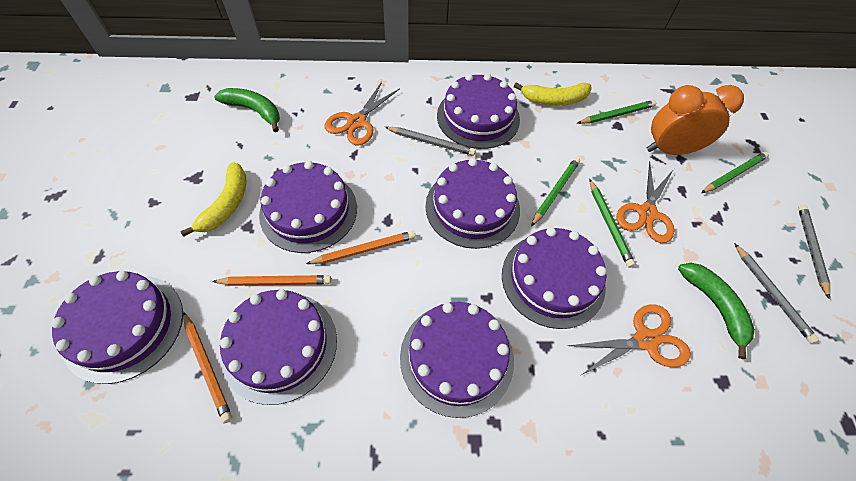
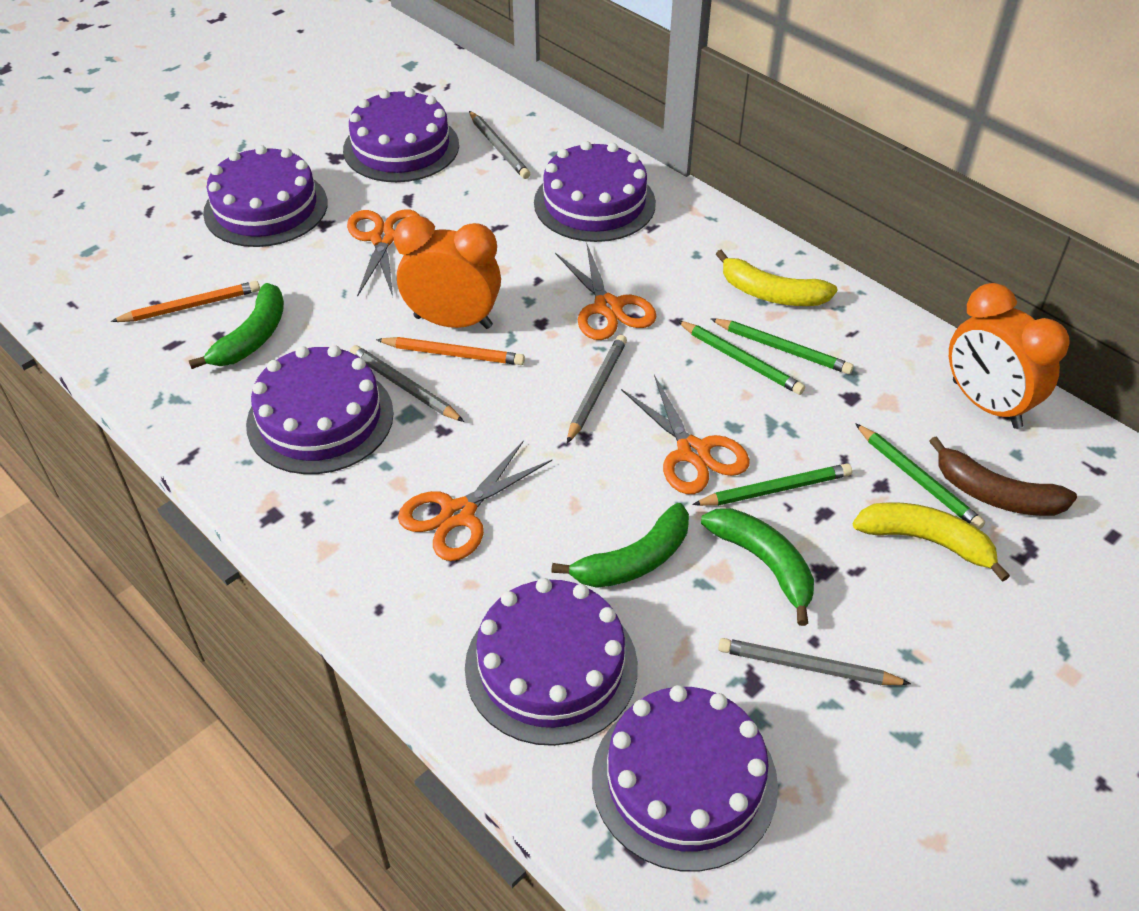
brown banana: 0 -> 1
green banana: 2 -> 3
grey pencil: 3 -> 4
orange clock: 1 -> 2
orange pencil: 3 -> 2
orange scissors: 3 -> 4
purple cake: 7 -> 6

